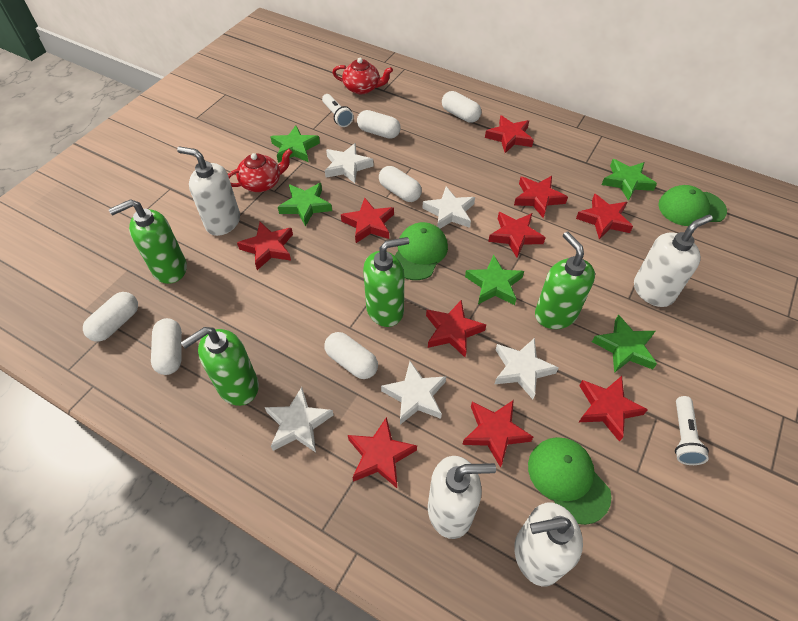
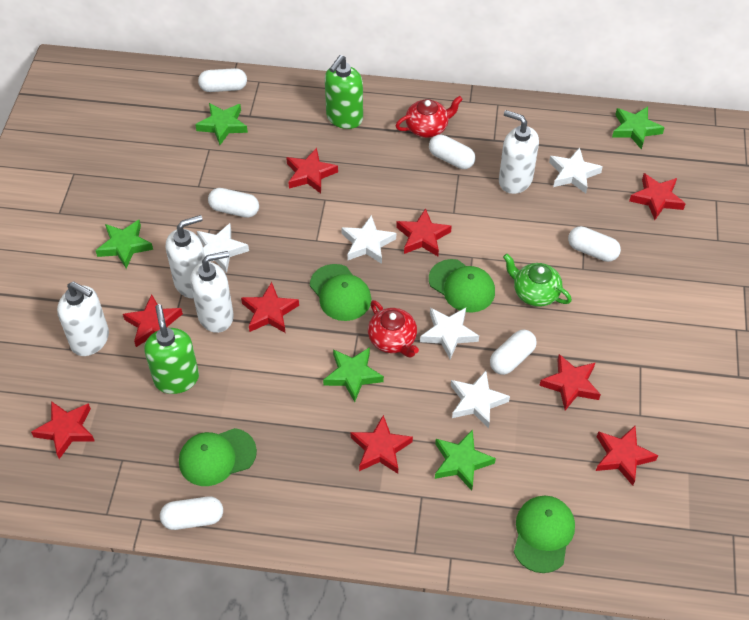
green cap: 3 -> 4
green soap dispenser: 4 -> 2
green teapot: 0 -> 1
red star: 10 -> 9
white flashlight: 2 -> 0

